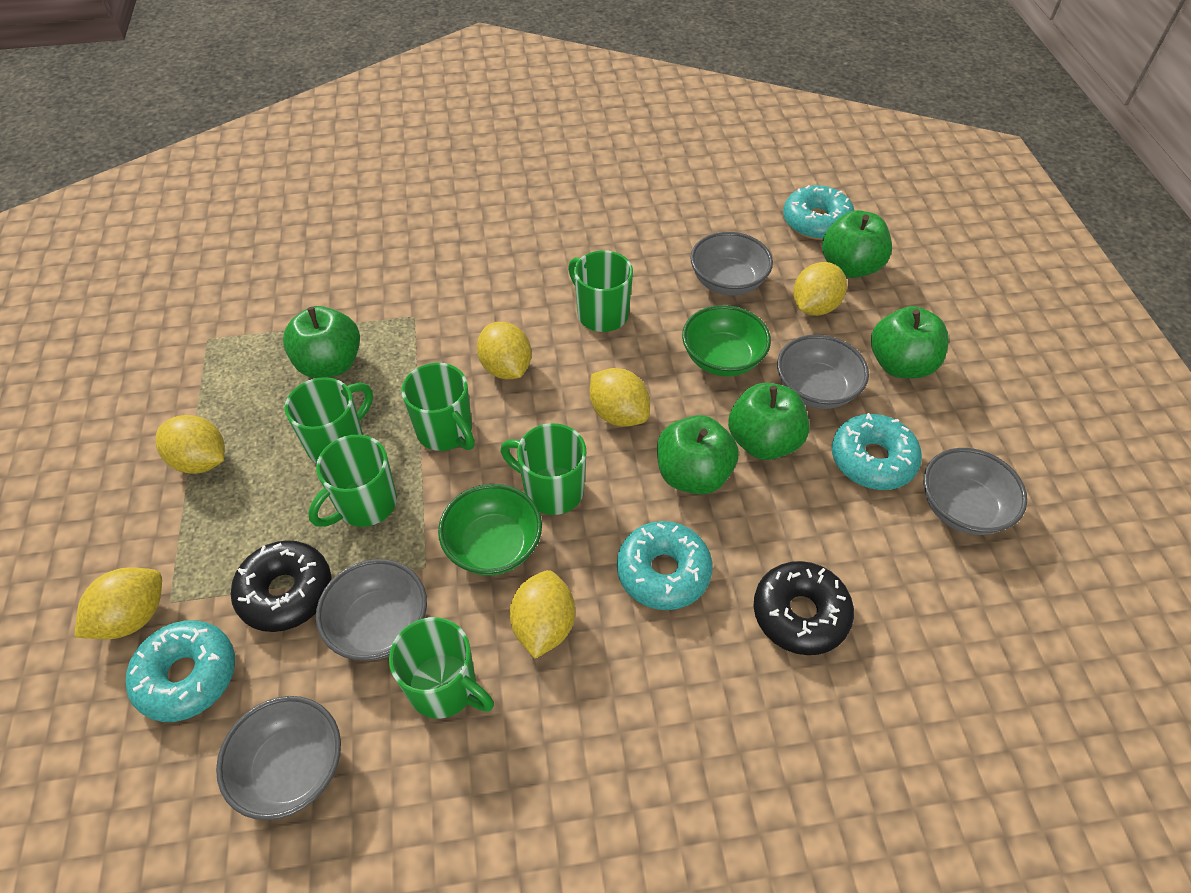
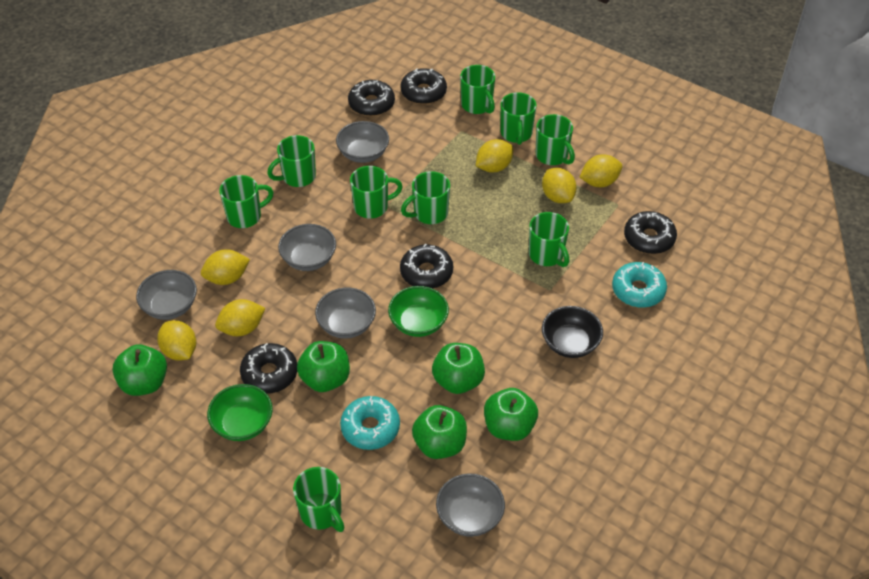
black bowl: 0 -> 1
black donut: 2 -> 5
green mug: 6 -> 9
turquoise donut: 4 -> 2

